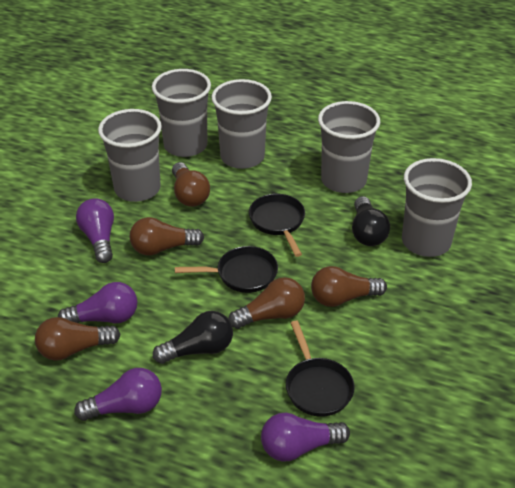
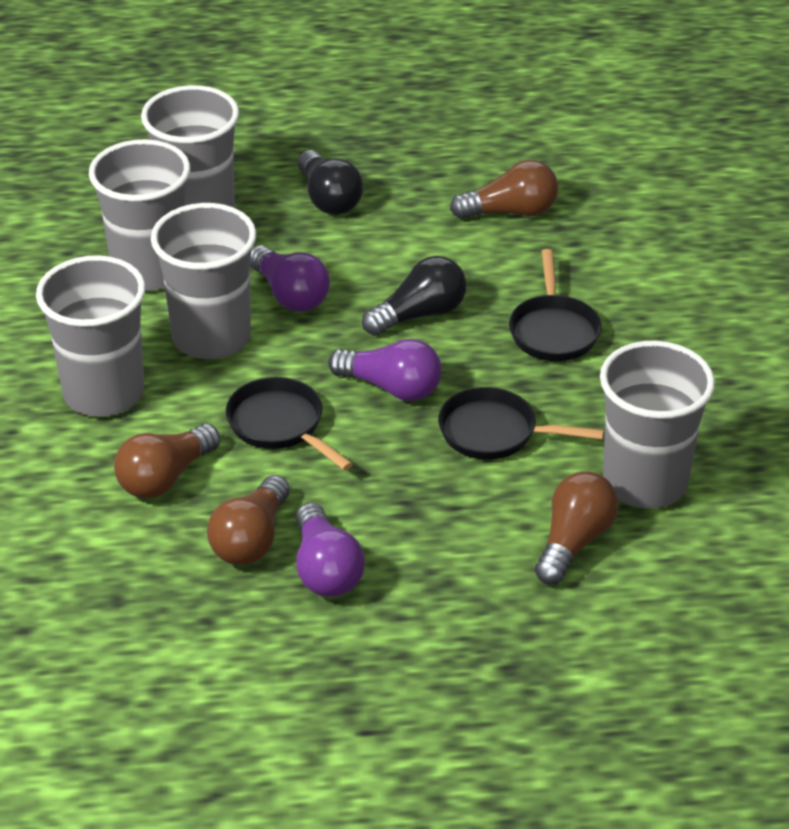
brown light bulb: 5 -> 4
purple light bulb: 4 -> 3

